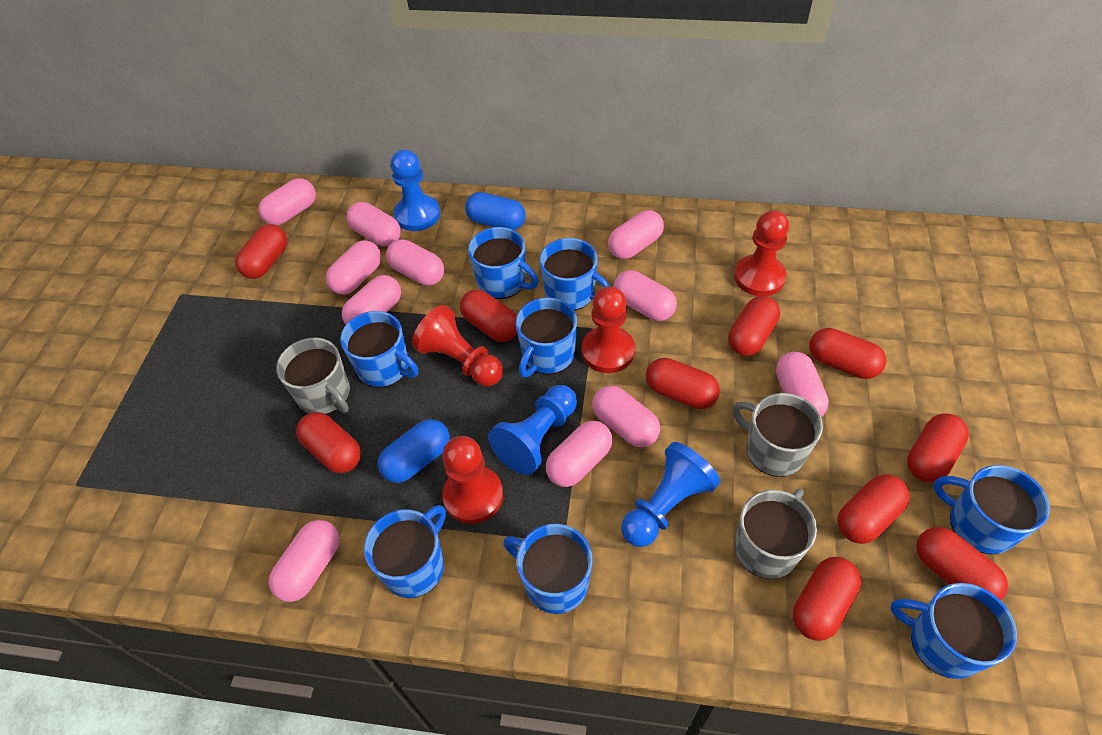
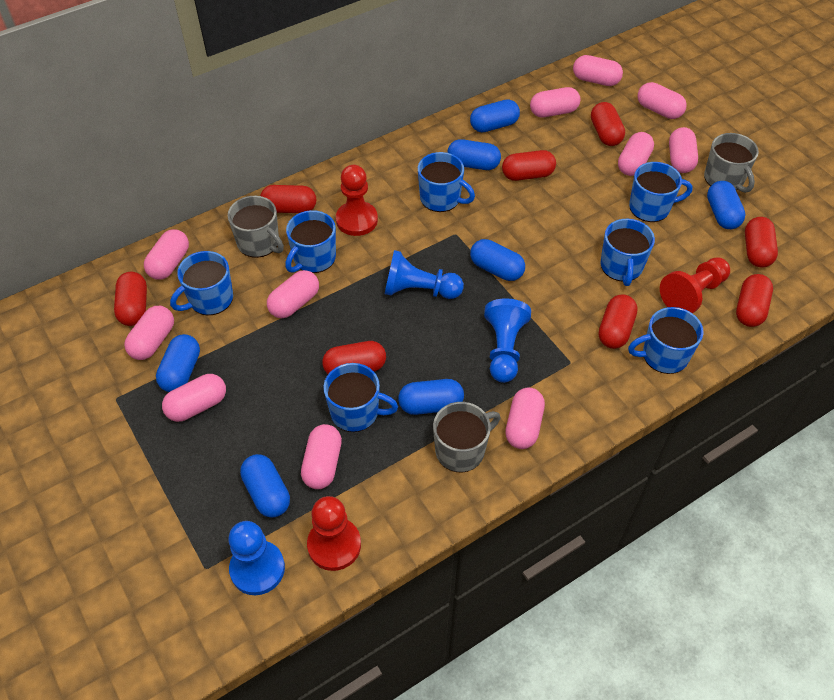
blue capsule: 2 -> 7
blue mug: 8 -> 7
red capsule: 10 -> 8
red pawn: 4 -> 3

